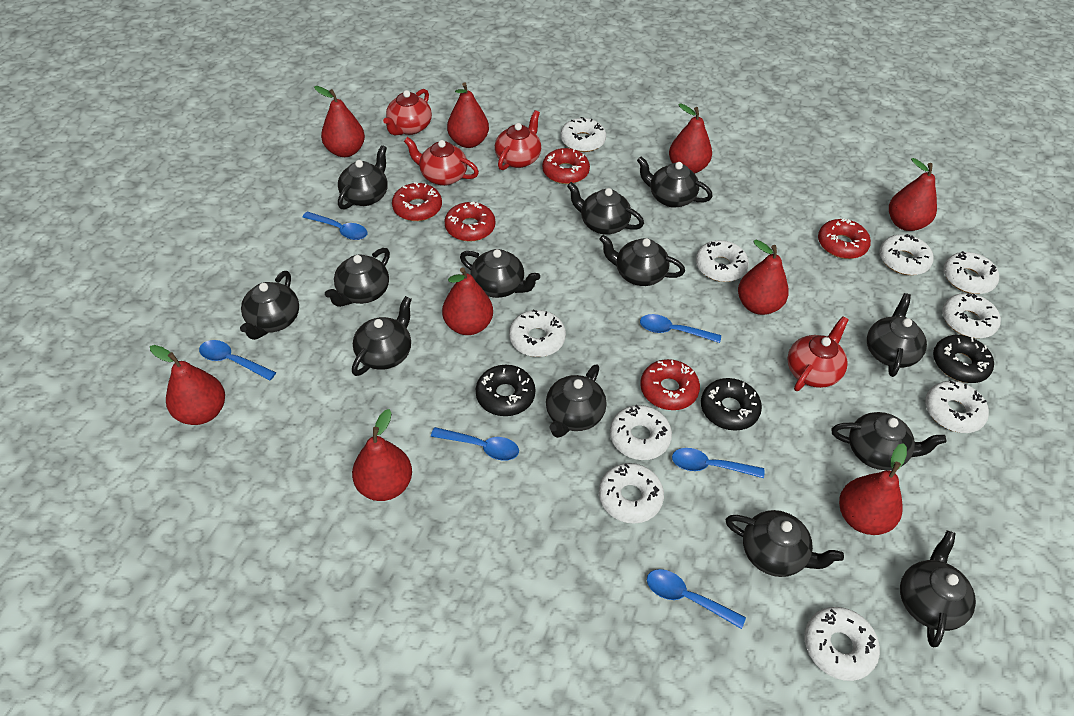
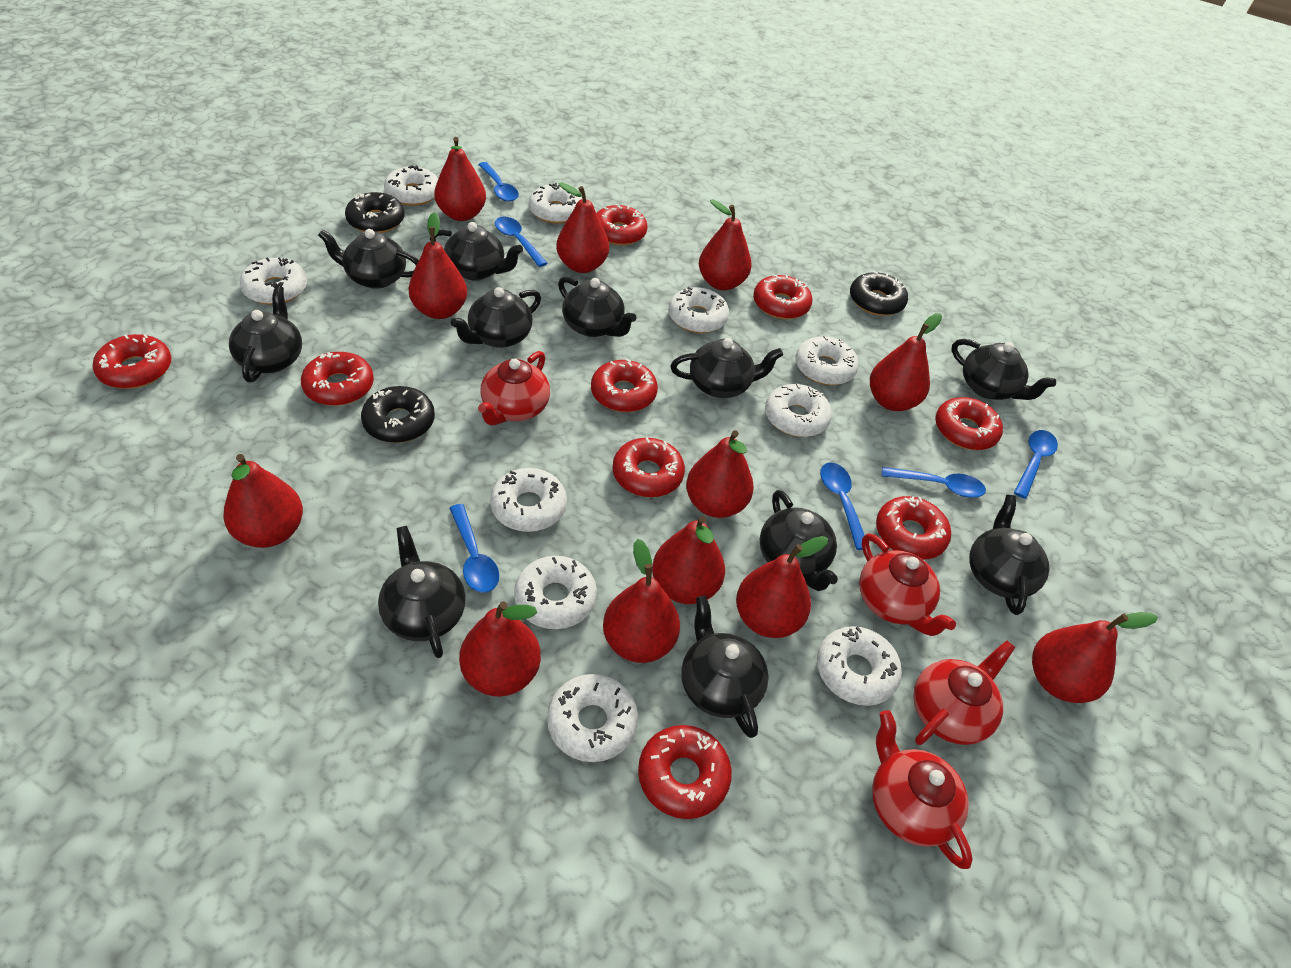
black teapot: 13 -> 11
red donut: 5 -> 9
red pear: 9 -> 12

